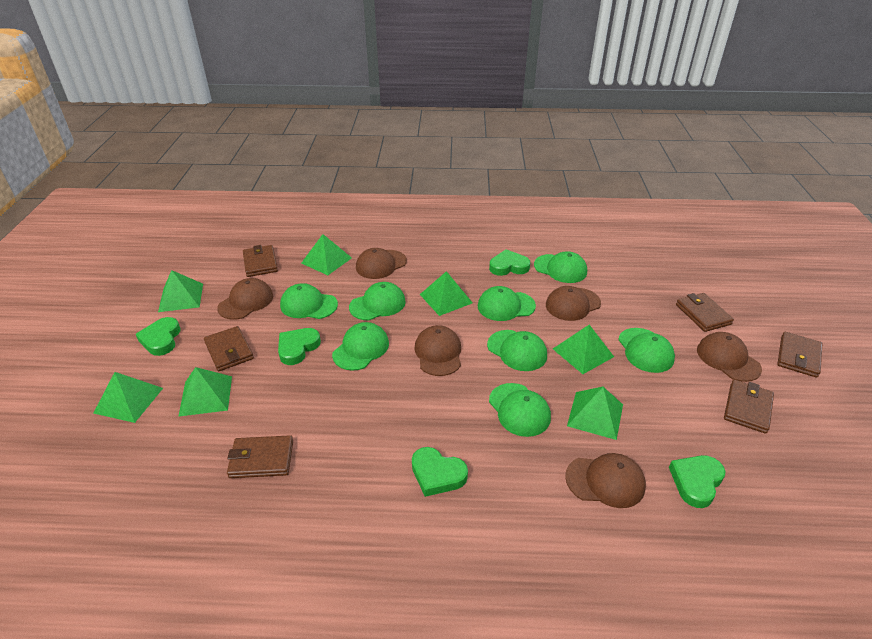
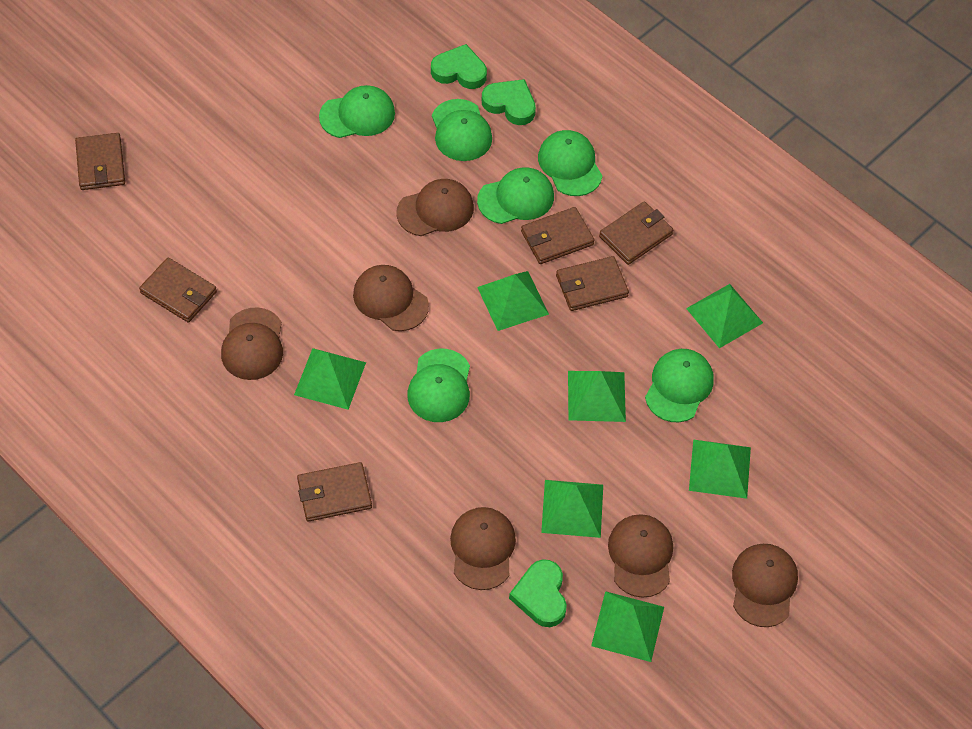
green cap: 8 -> 6
green heart: 5 -> 3

